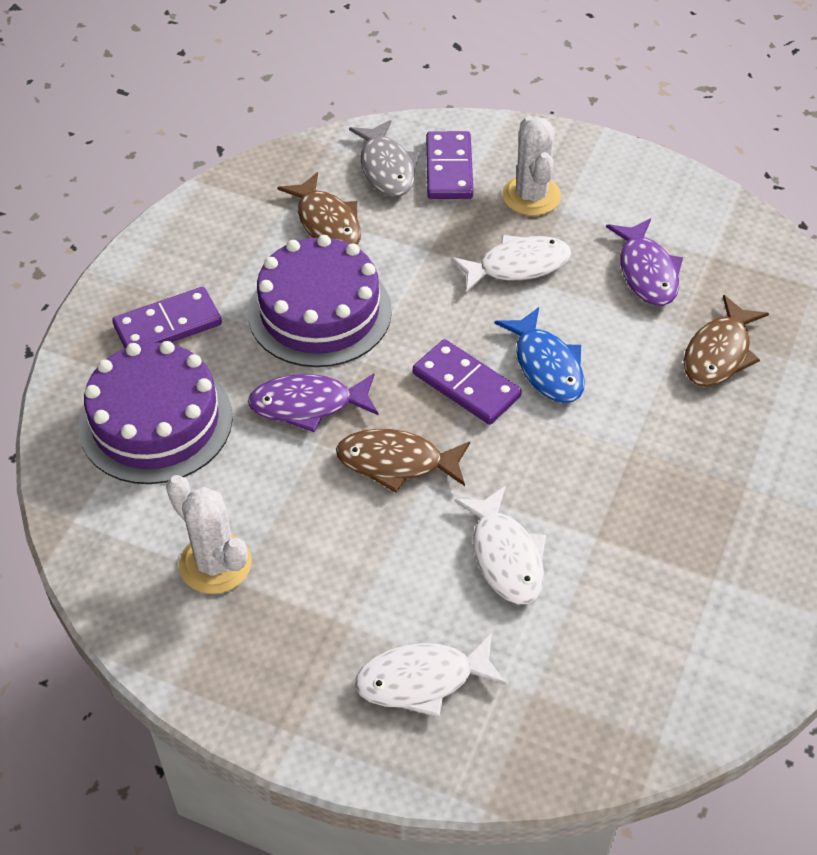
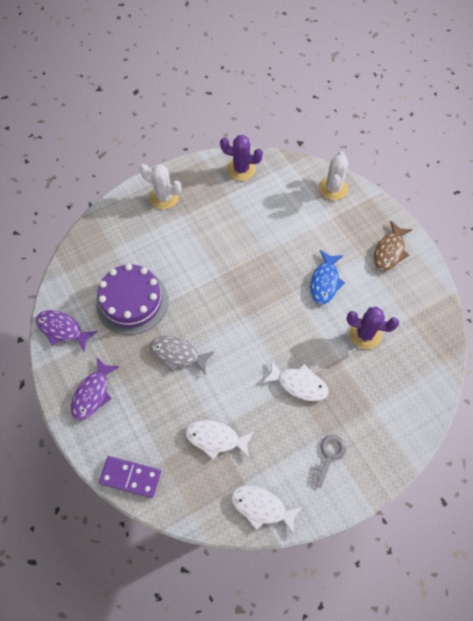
brown fish: 3 -> 1
grey key: 0 -> 1
purple cactus: 0 -> 2
purple cake: 2 -> 1
purple domino: 3 -> 1

